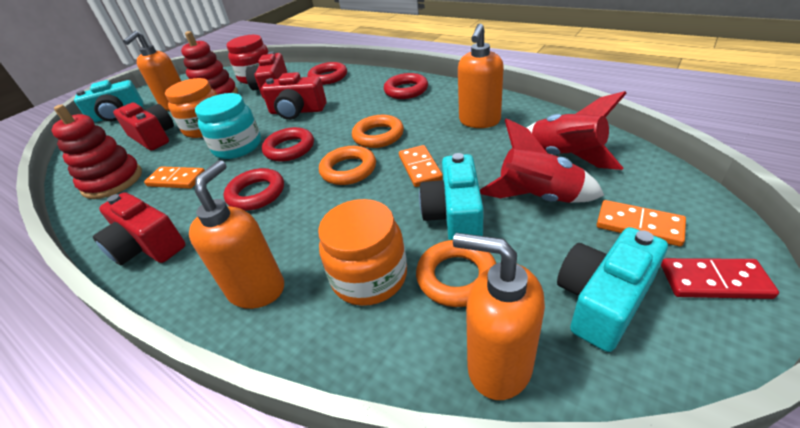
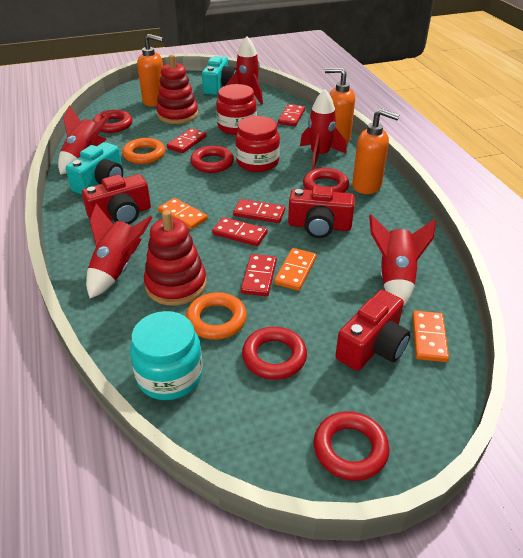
orange jar: 2 -> 0
orange ring: 3 -> 2
orange soap dispenser: 4 -> 3
red camera: 4 -> 3
red domino: 1 -> 5
red jar: 1 -> 2
red ring: 4 -> 5
red rocket: 2 -> 5
turquoise camera: 3 -> 2

